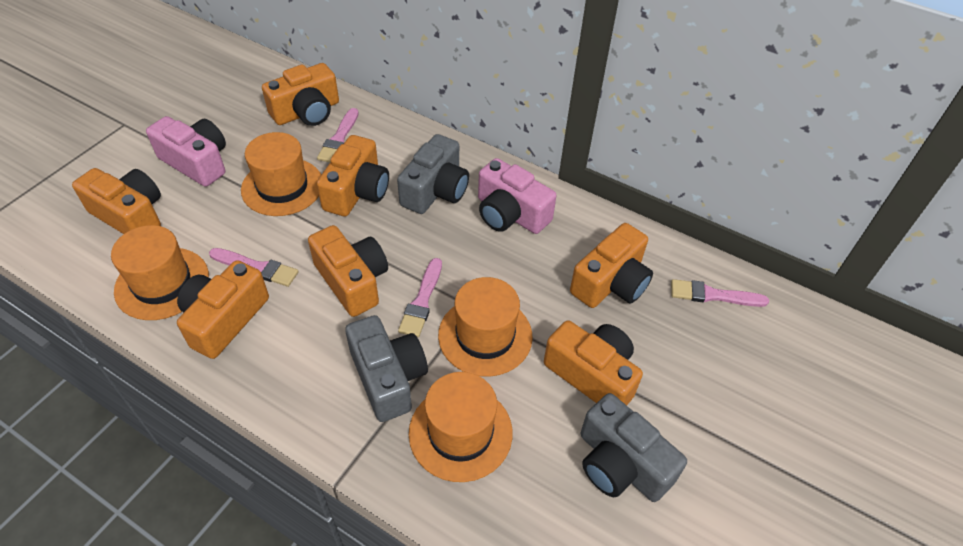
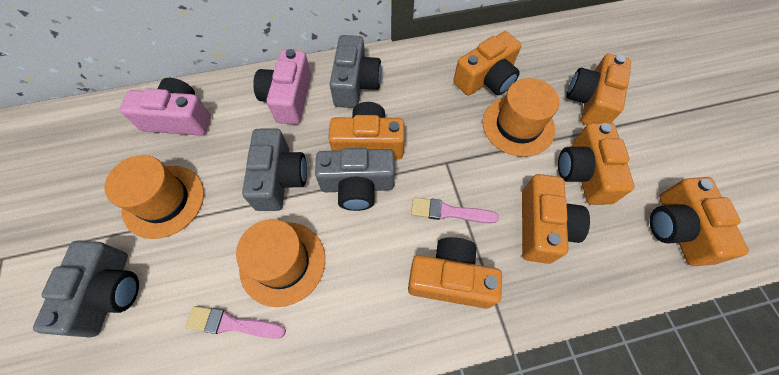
grey camera: 3 -> 4
orange hat: 4 -> 3
pink brush: 4 -> 2

